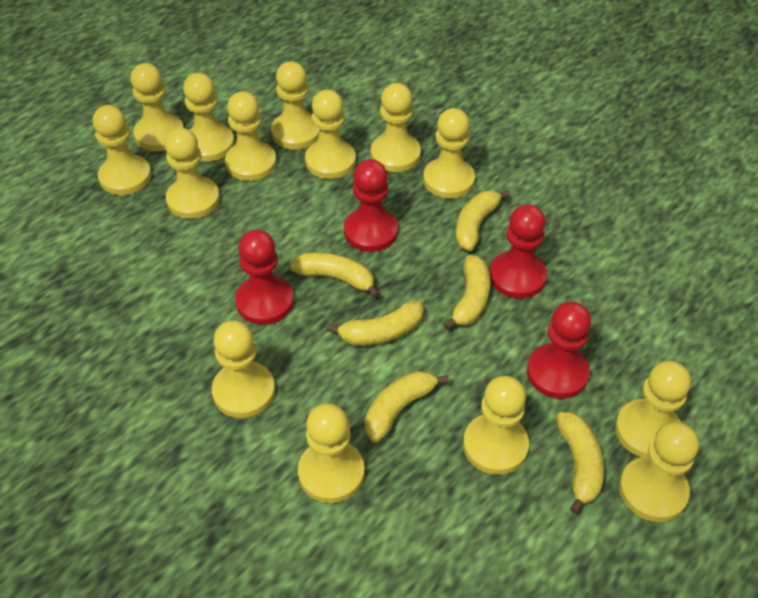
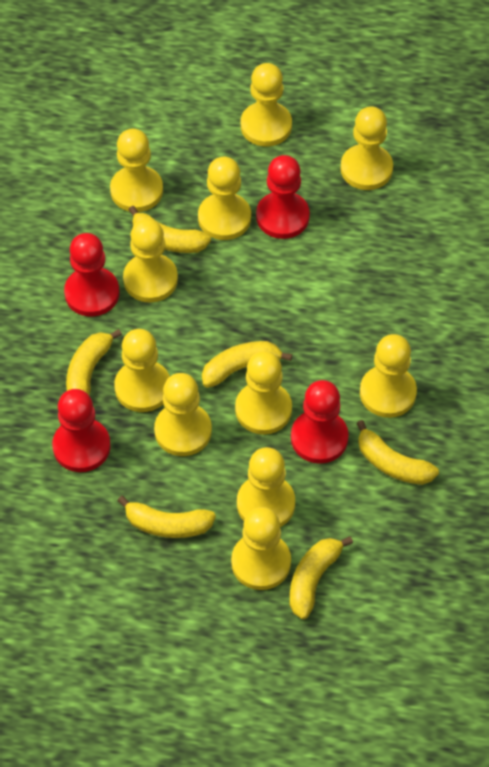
yellow pawn: 14 -> 11

